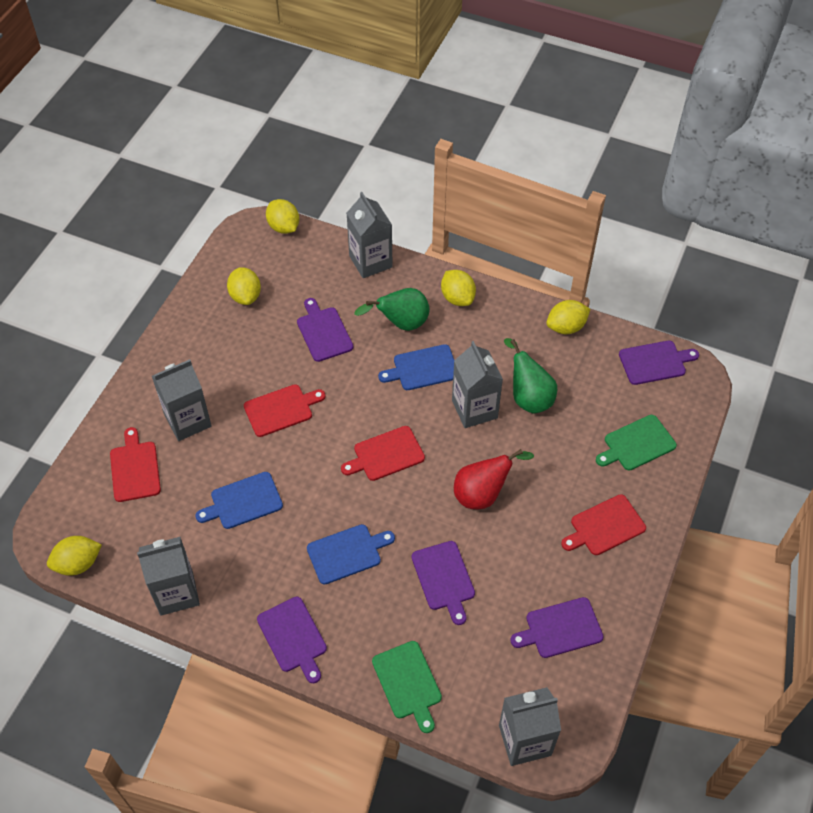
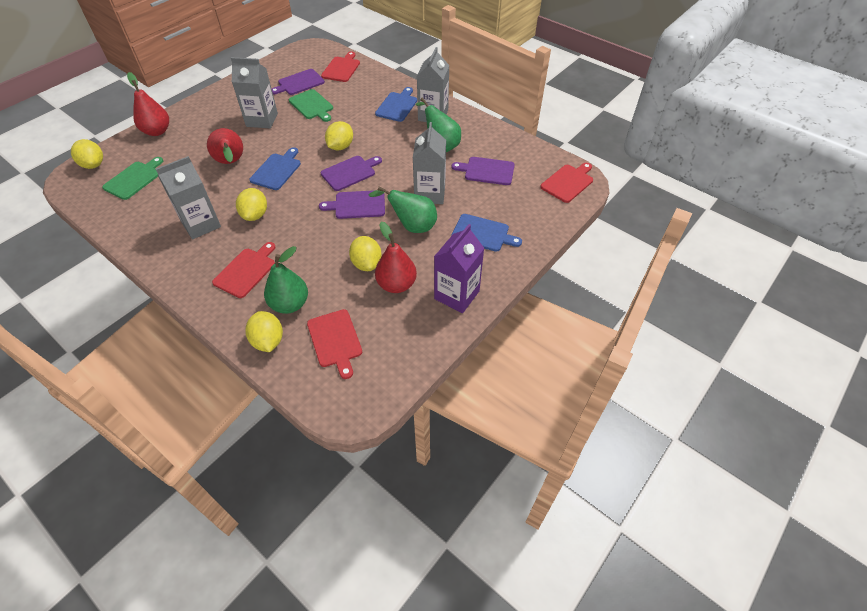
green pear: 2 -> 3
grey carton: 5 -> 4
purple carton: 0 -> 1
purple cutting board: 5 -> 4
red pear: 1 -> 3

